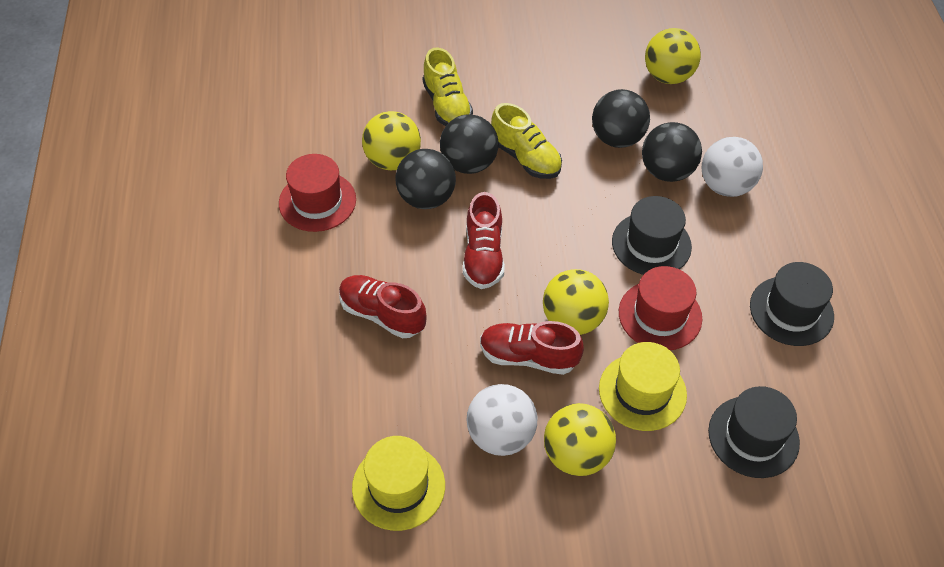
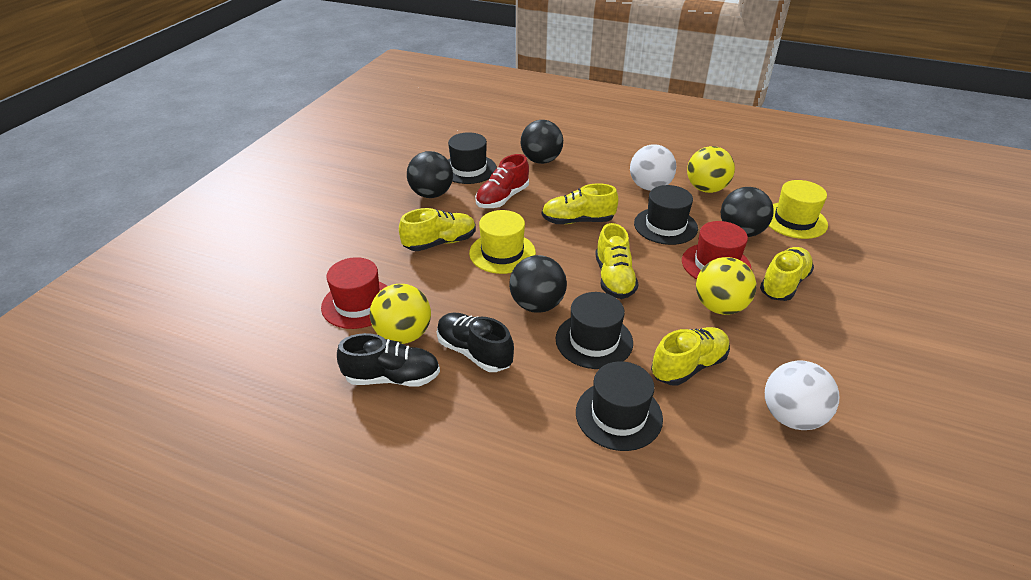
black hat: 3 -> 4
black shoe: 0 -> 2
red shoe: 3 -> 1
yellow ball: 4 -> 3
yellow shoe: 2 -> 5

